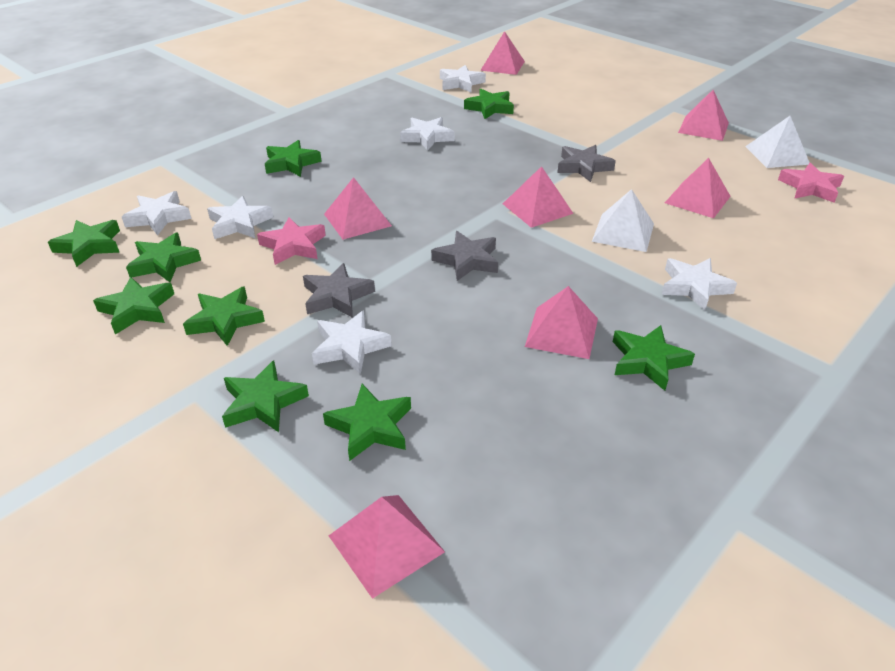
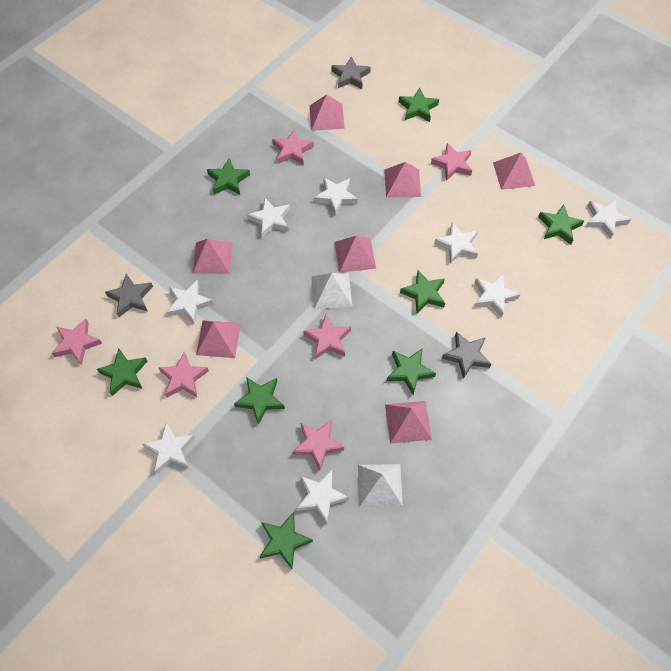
green star: 9 -> 8
pink star: 2 -> 6
white star: 6 -> 8

